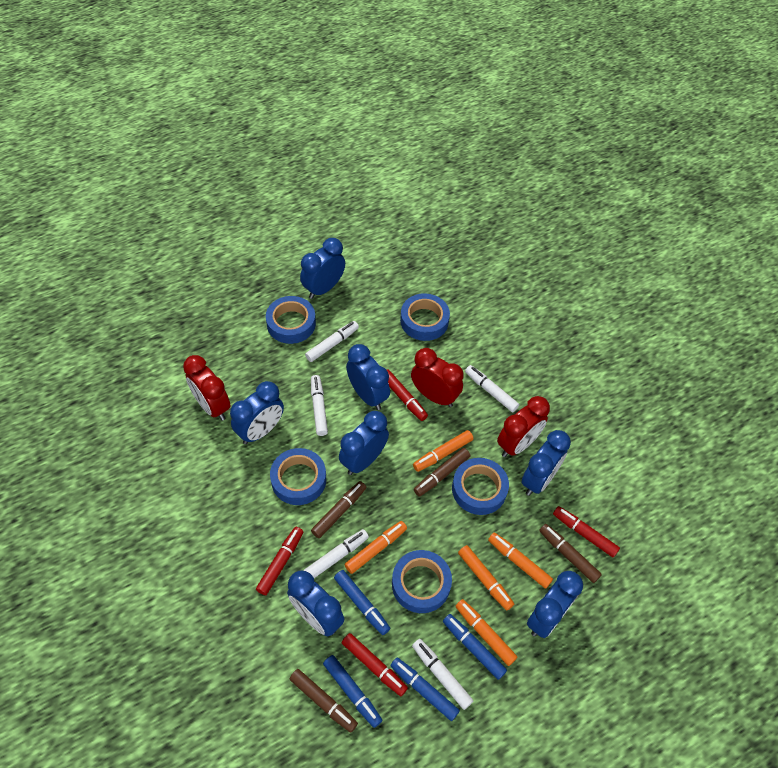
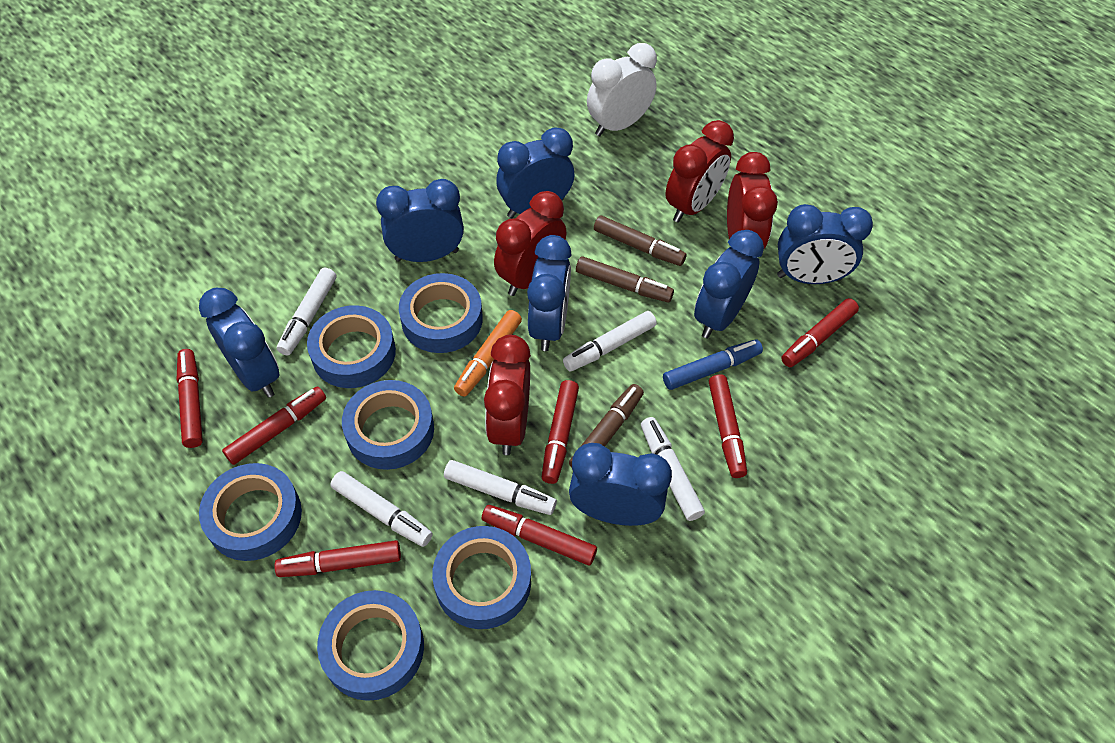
blue marker: 4 -> 1
blue tape: 5 -> 6
brown marker: 4 -> 3
orange marker: 5 -> 1
red clock: 3 -> 4
red marker: 4 -> 7
white clock: 0 -> 1

